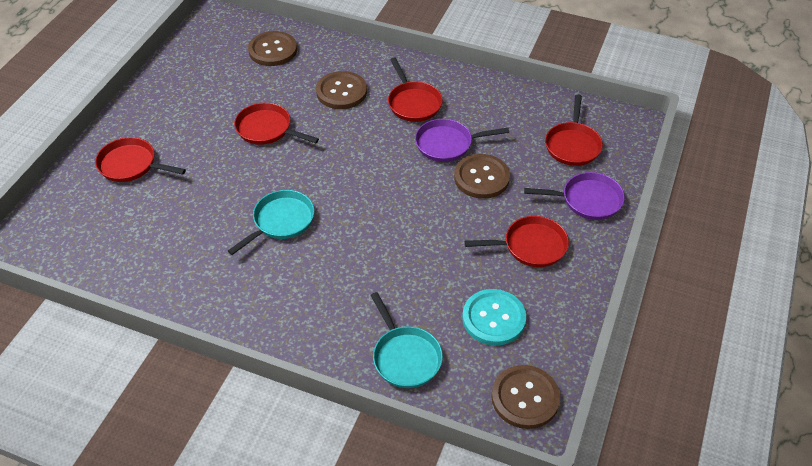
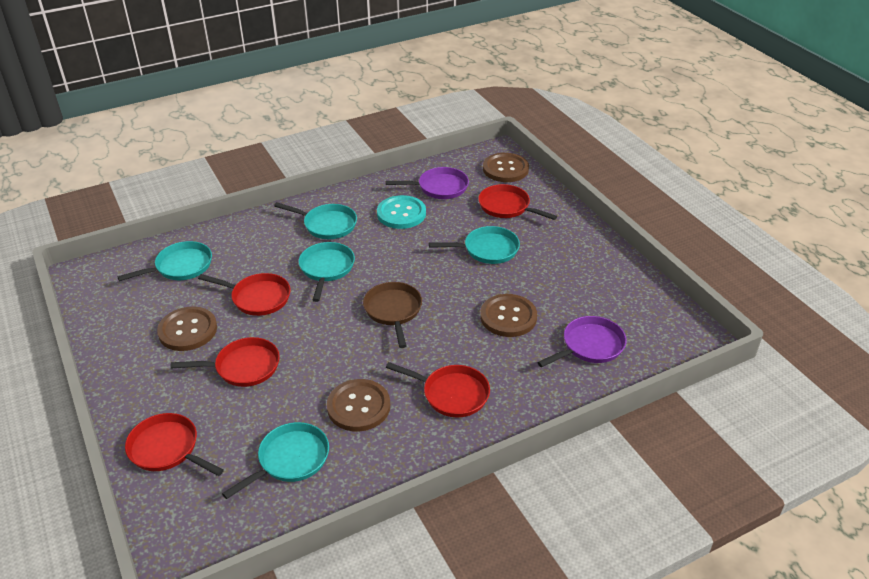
brown pan: 0 -> 1
turquoise pan: 2 -> 5

